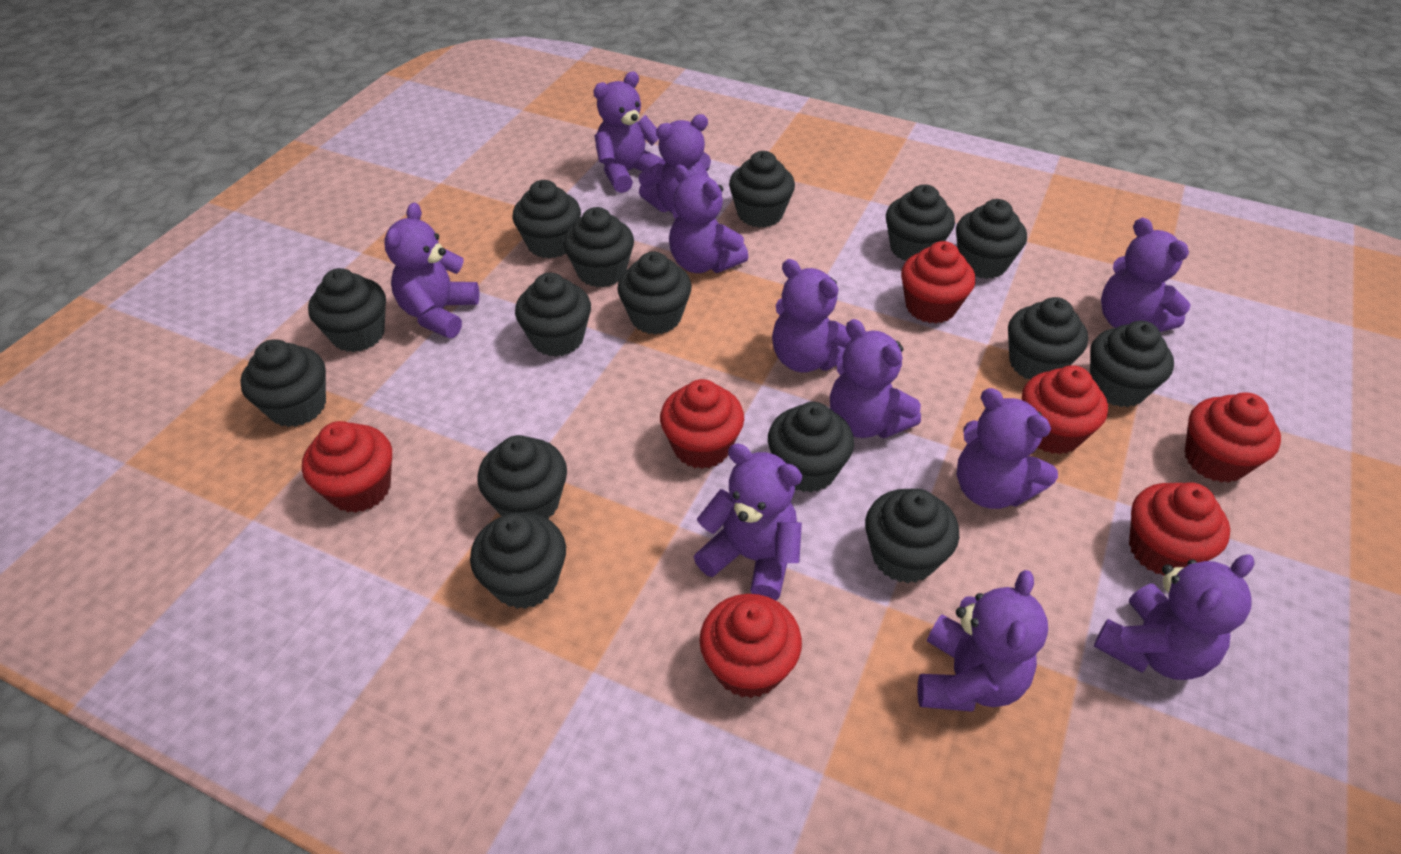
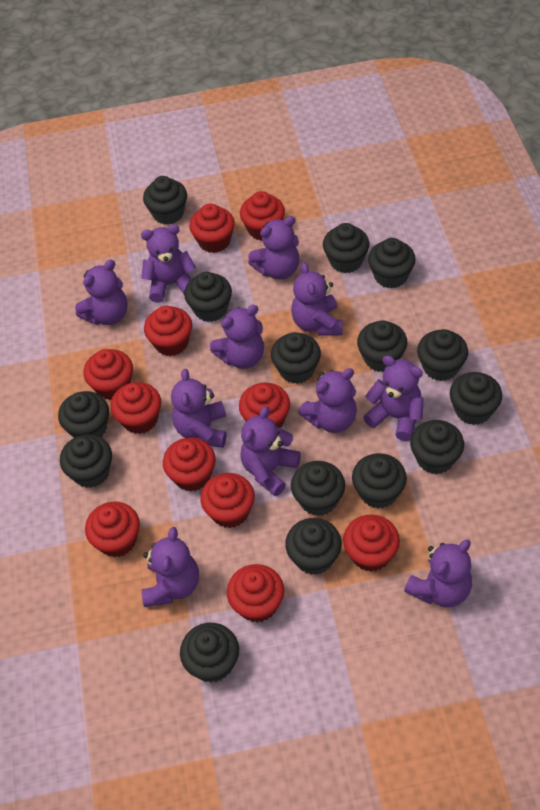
red cupcake: 7 -> 11

